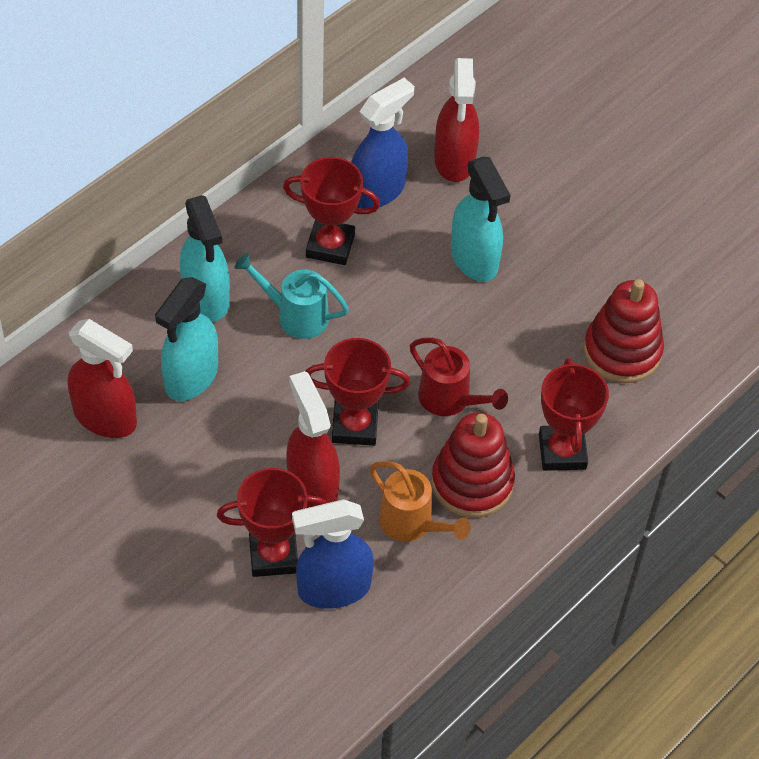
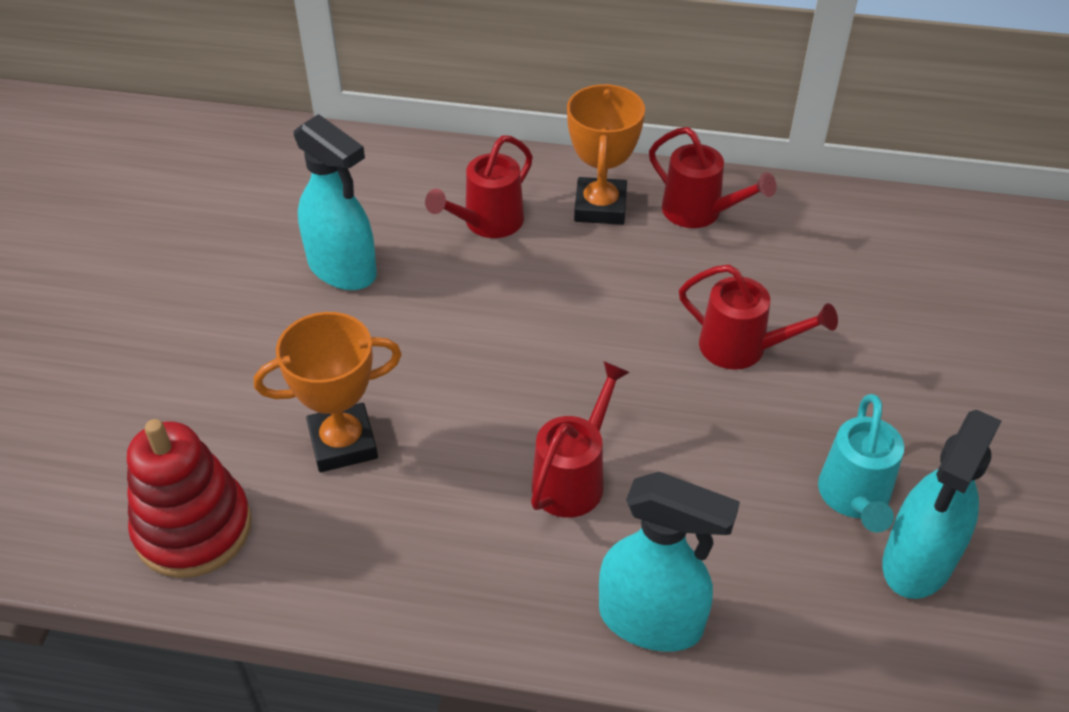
blue spray bottle: 2 -> 0
orange trophy: 0 -> 2
orange watering can: 1 -> 0
red spray bottle: 3 -> 0
red stacking toy: 2 -> 1
red trophy: 4 -> 0
red watering can: 1 -> 4

